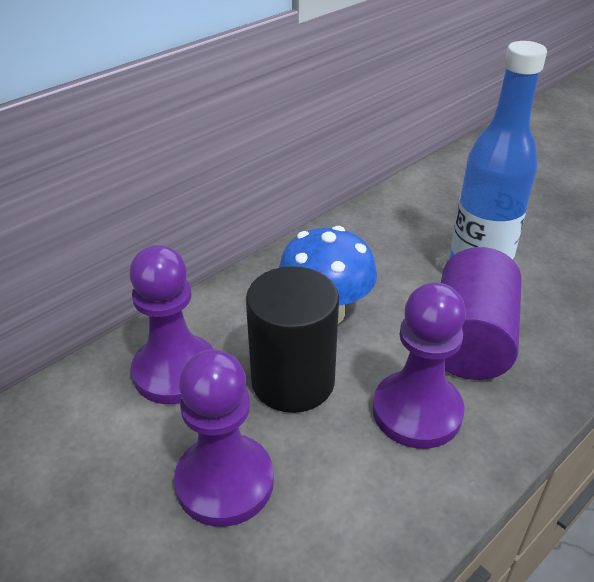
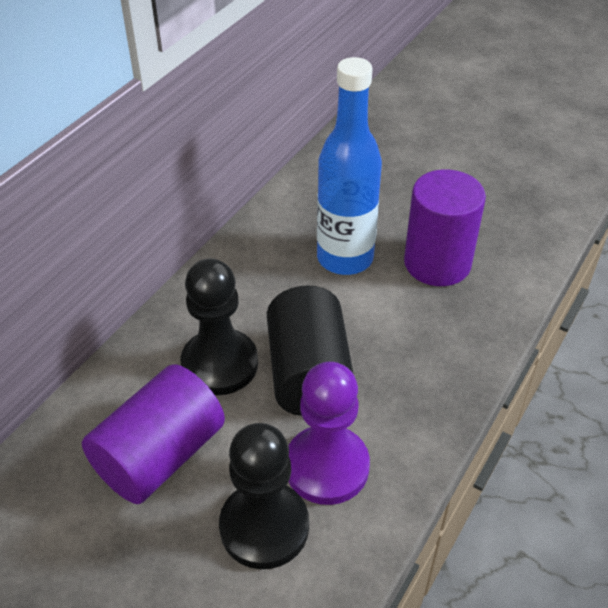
black pawn: 0 -> 2
blue mushroom: 1 -> 0
purple cylinder: 1 -> 2
purple pawn: 3 -> 1

